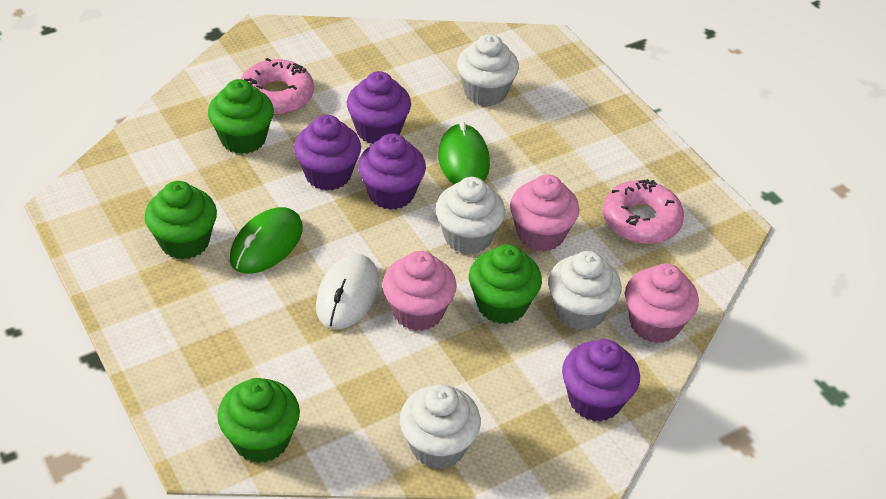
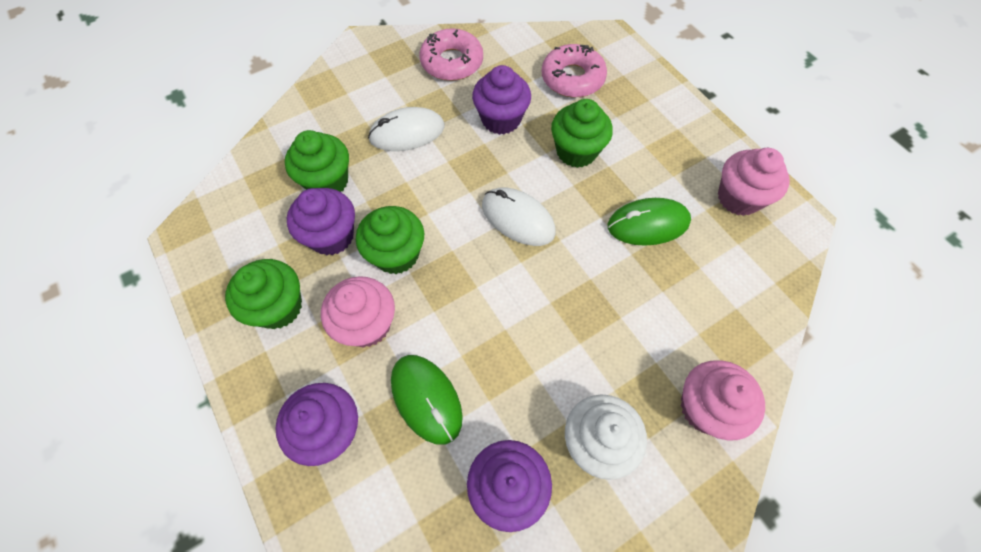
white cupcake: 4 -> 1
white mouse: 1 -> 2

